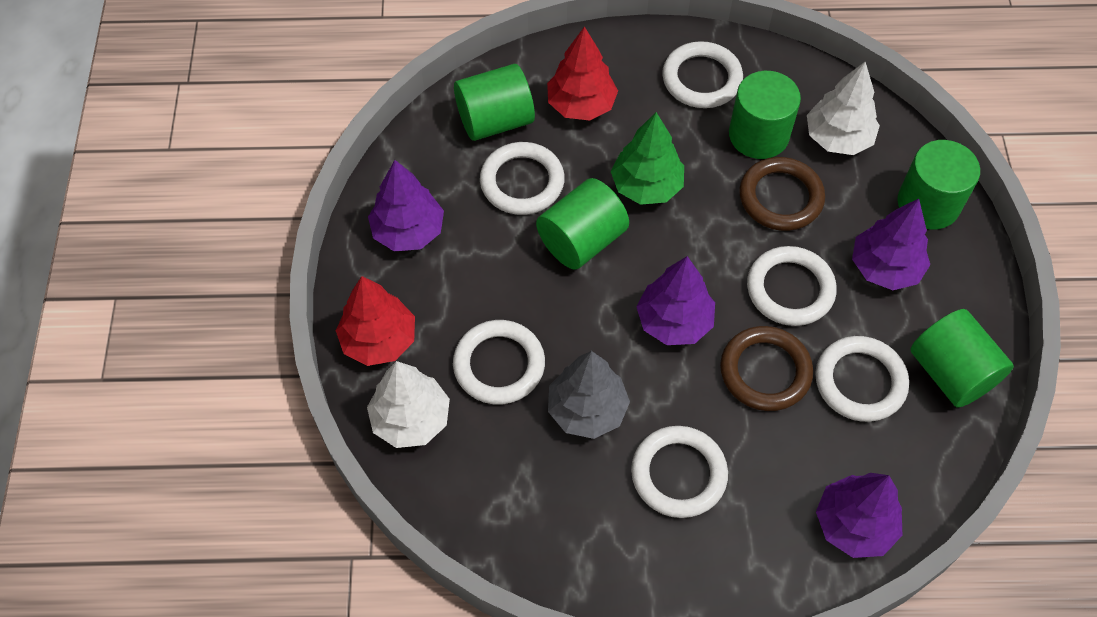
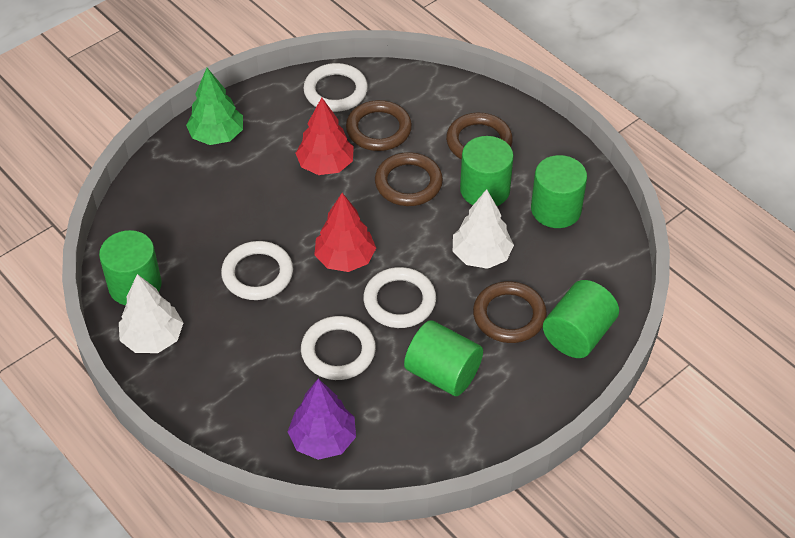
brown ring: 2 -> 4
grey tree: 1 -> 0
purple tree: 4 -> 1
white ring: 6 -> 4

